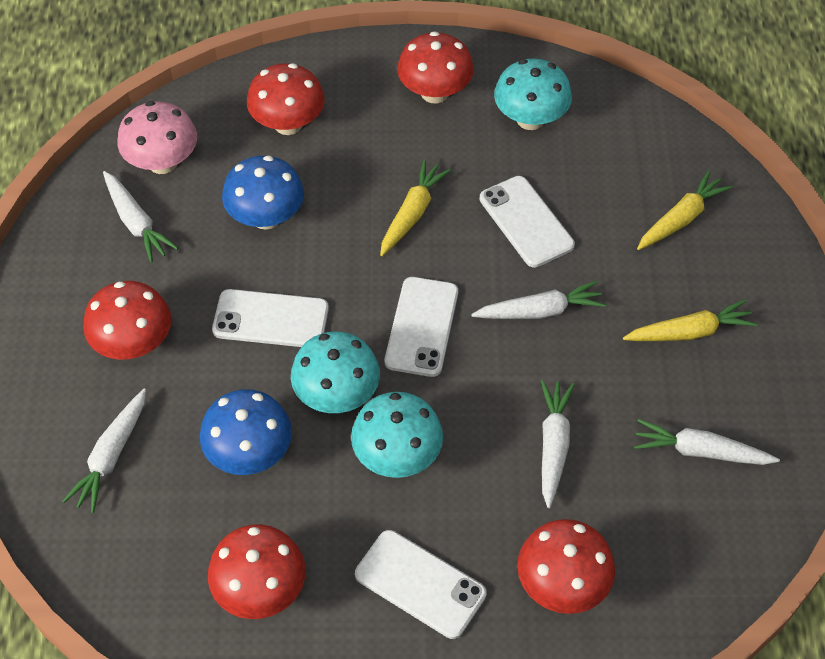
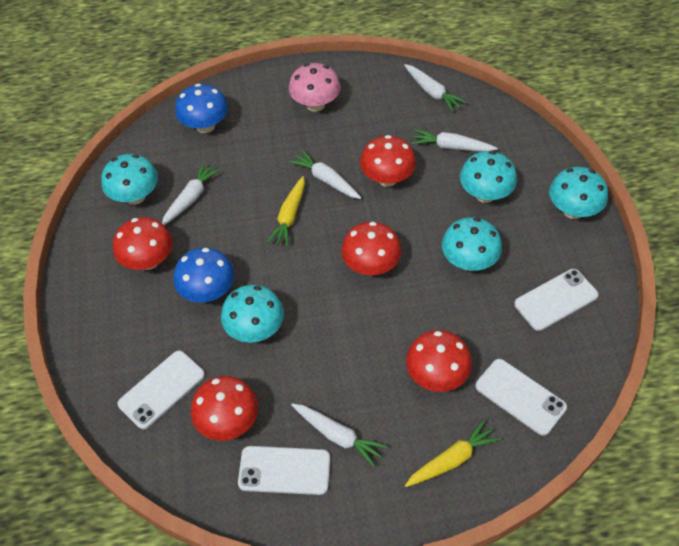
turquoise mushroom: 3 -> 5
yellow carrot: 3 -> 2

